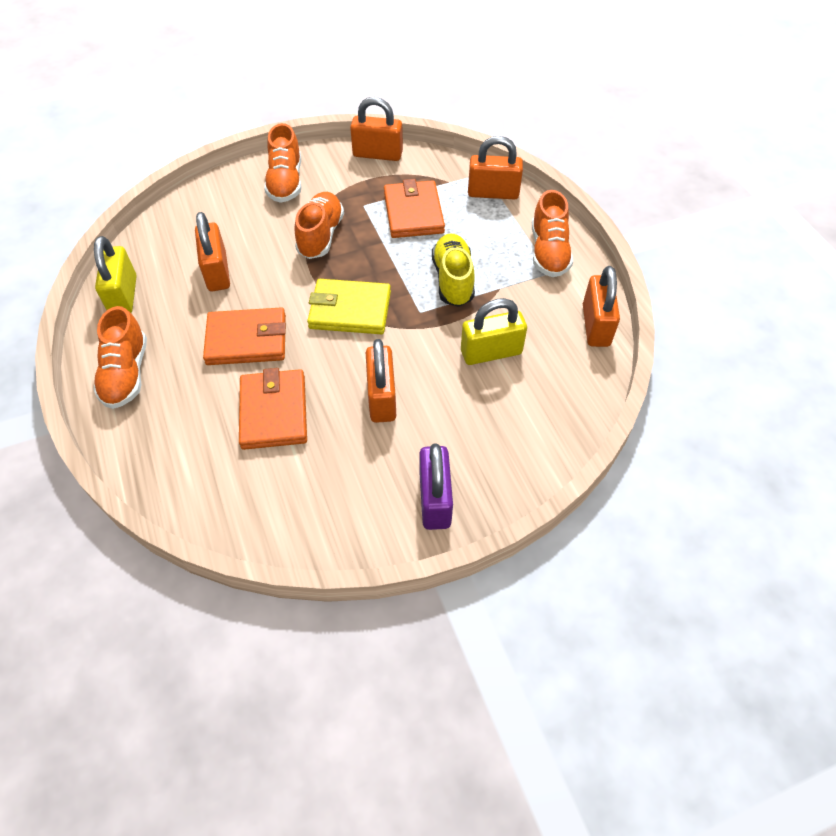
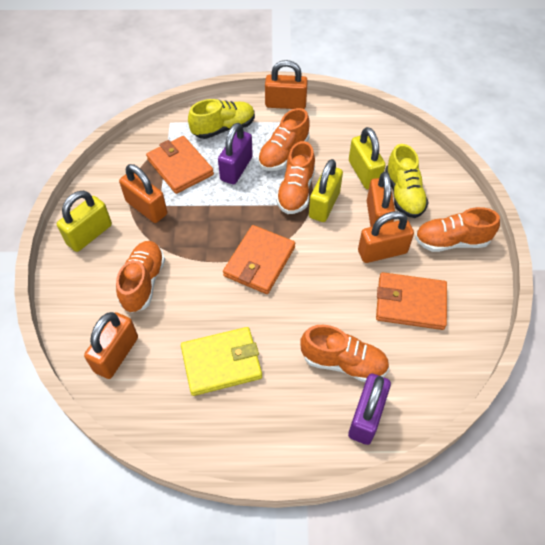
orange shoe: 4 -> 5
purple padlock: 1 -> 2
yellow padlock: 2 -> 3
yellow shoe: 1 -> 2

